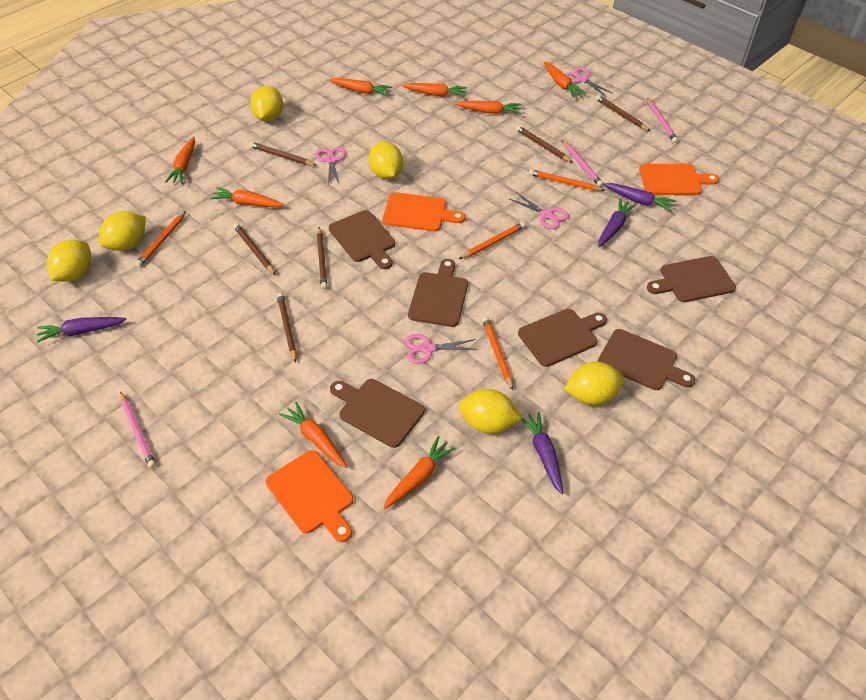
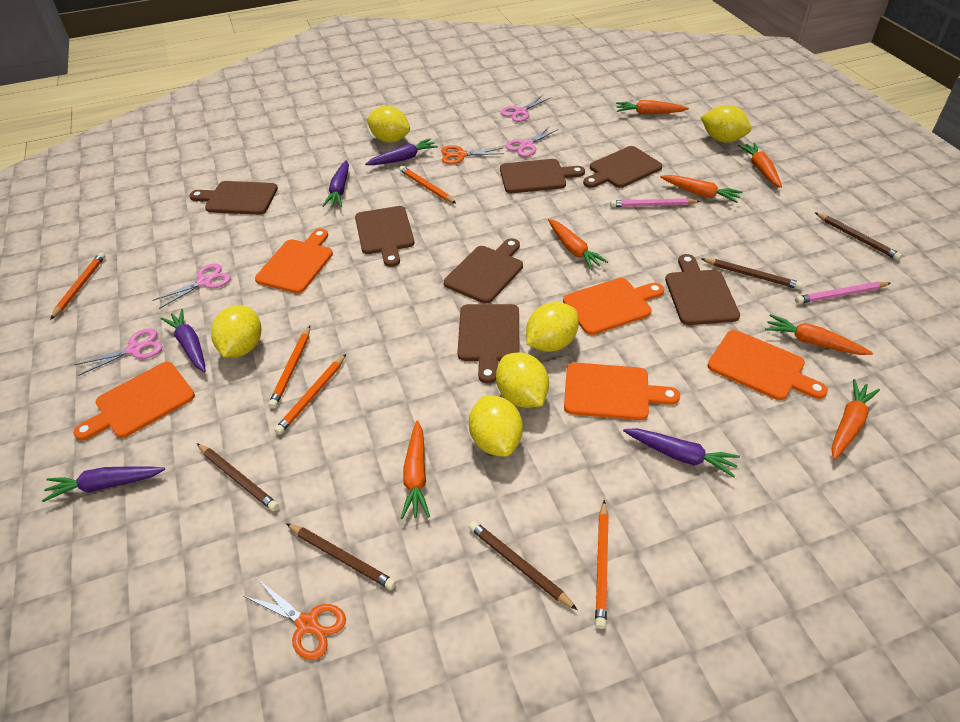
brown cutting board: 6 -> 7
brown pencil: 6 -> 5
orange carrot: 8 -> 7
orange cutting board: 3 -> 5
orange pencil: 4 -> 5
orange scissors: 0 -> 2
pink pencil: 3 -> 2
purple carrot: 4 -> 5

